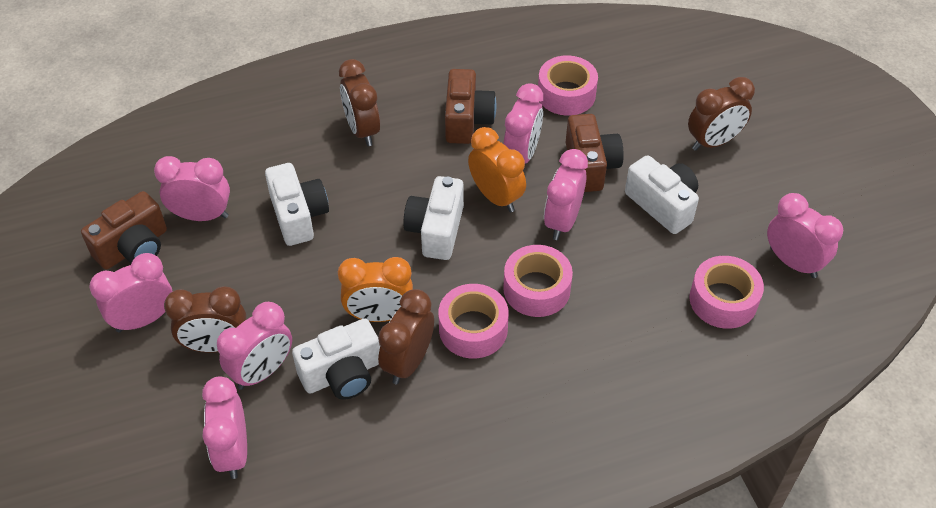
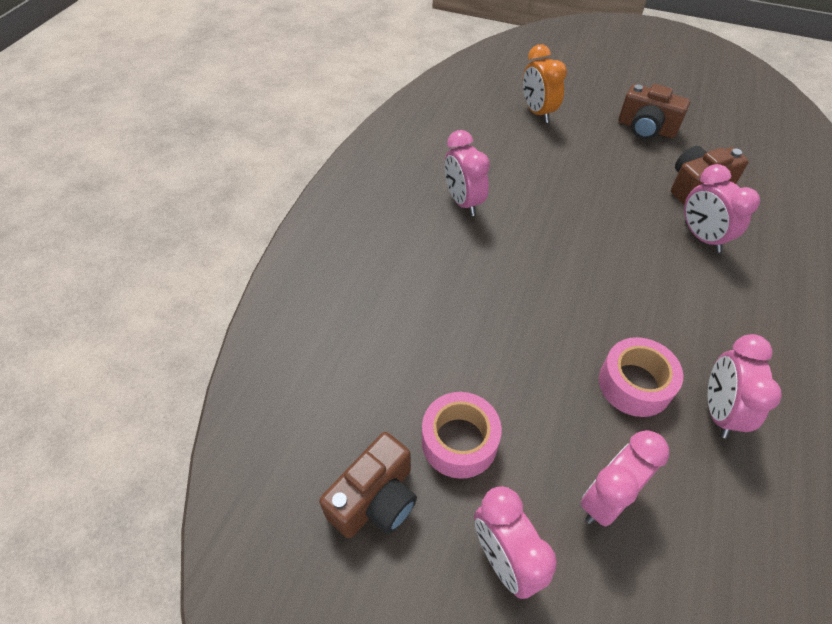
brown clock: 4 -> 0
orange clock: 2 -> 1
pink clock: 7 -> 5
pink tape: 4 -> 2
white camera: 4 -> 0

